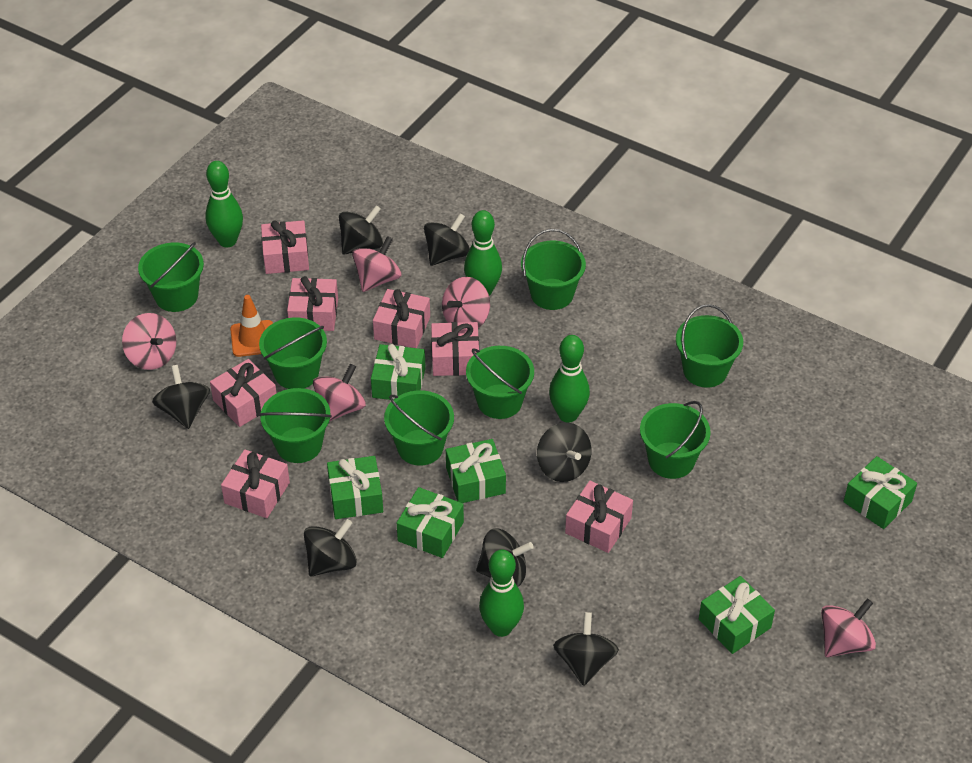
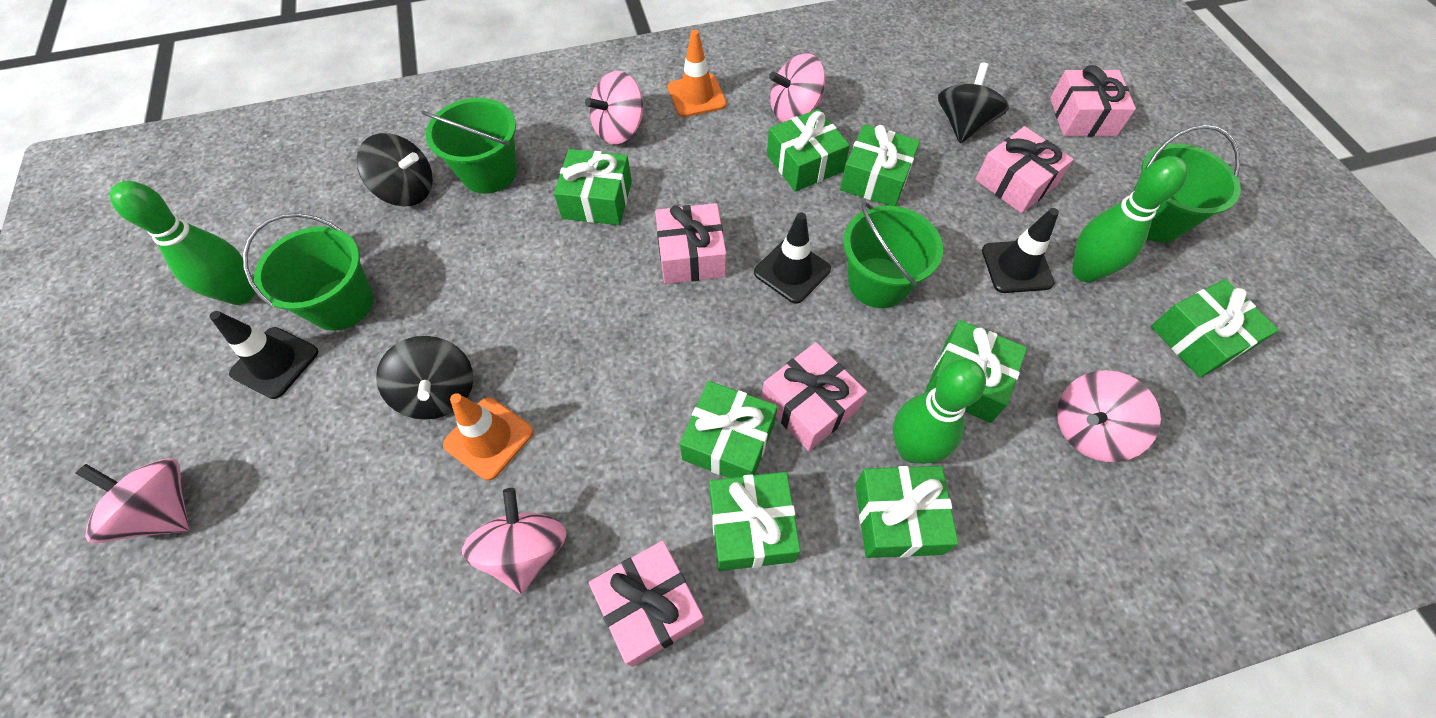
black spinning top: 7 -> 3
black traffic cone: 0 -> 3
green bowling pin: 4 -> 3
green bucket: 8 -> 4
green gift: 6 -> 8
orange traffic cone: 1 -> 2
pink gift: 7 -> 5

